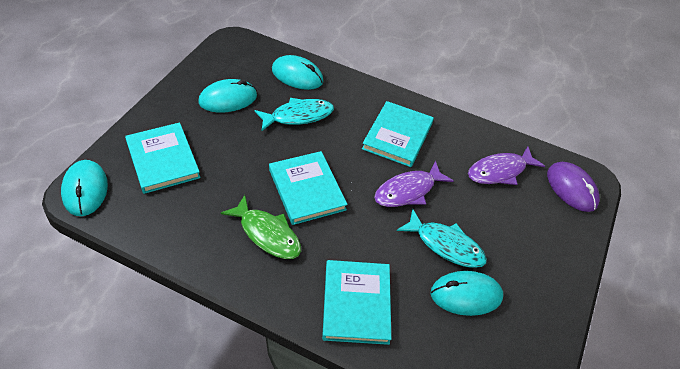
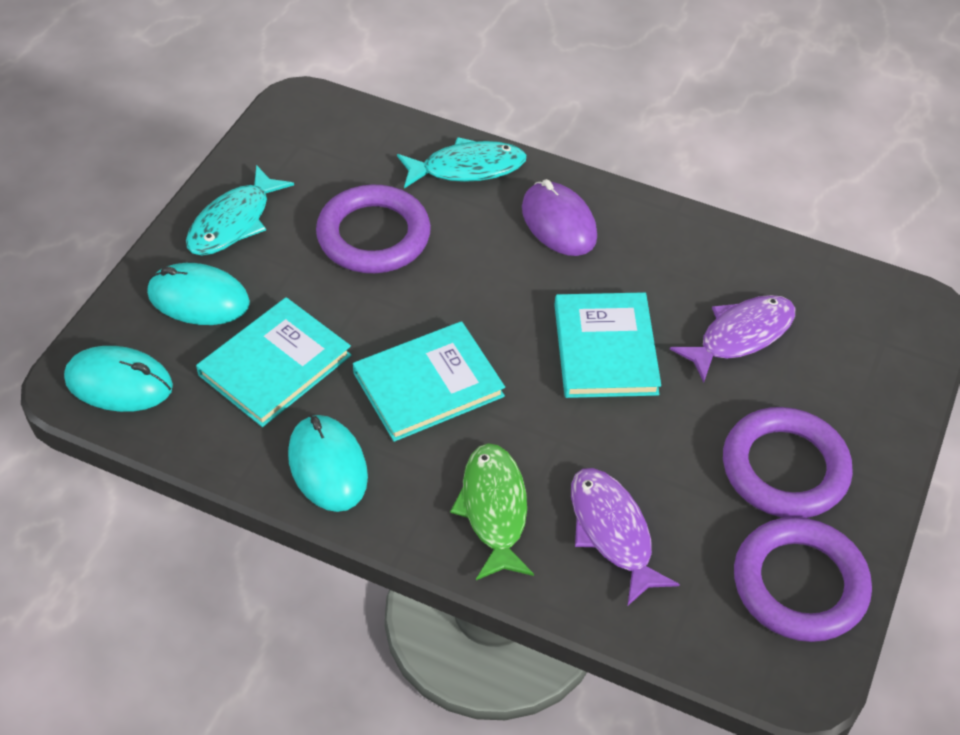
purple ring: 0 -> 3
turquoise book: 4 -> 3
turquoise mouse: 4 -> 3

